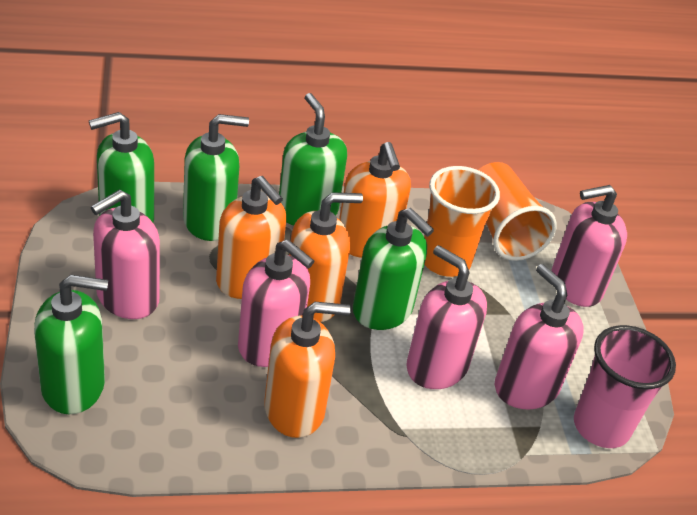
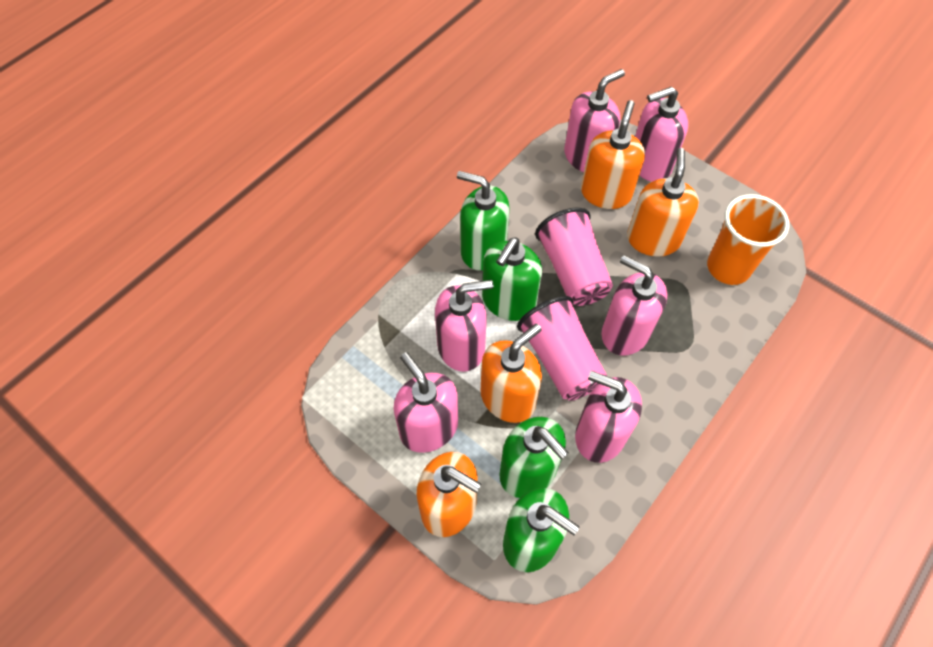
green soap dispenser: 5 -> 4
orange cup: 2 -> 1
pink cup: 1 -> 2
pink soap dispenser: 5 -> 6

